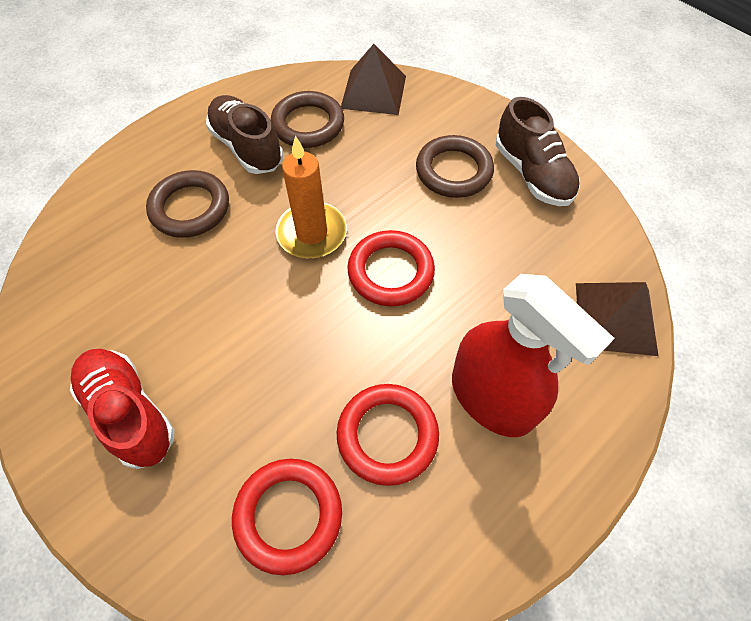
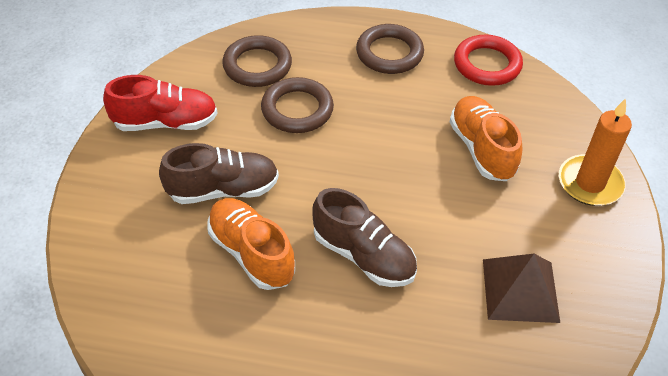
brown pyramid: 2 -> 1
orange shoe: 0 -> 2
red ring: 3 -> 1
red spray bottle: 1 -> 0

